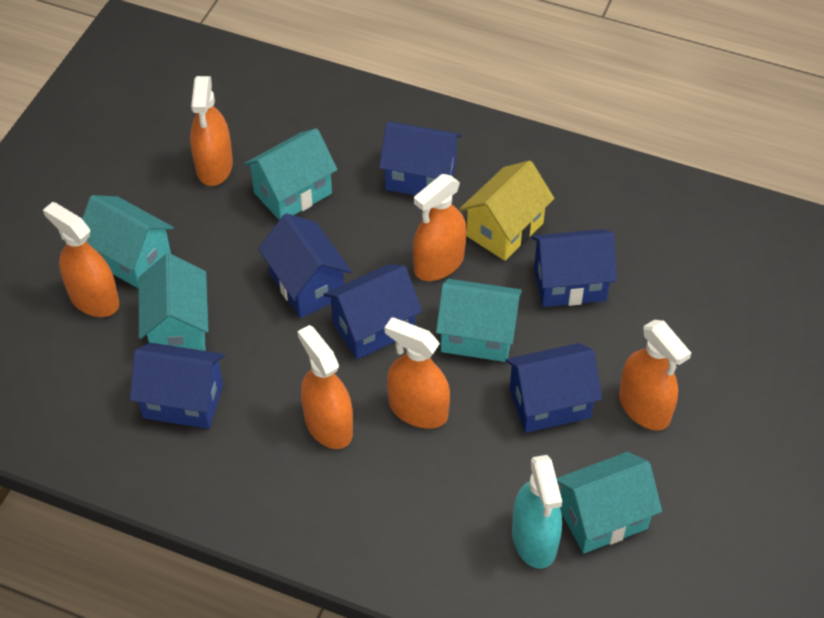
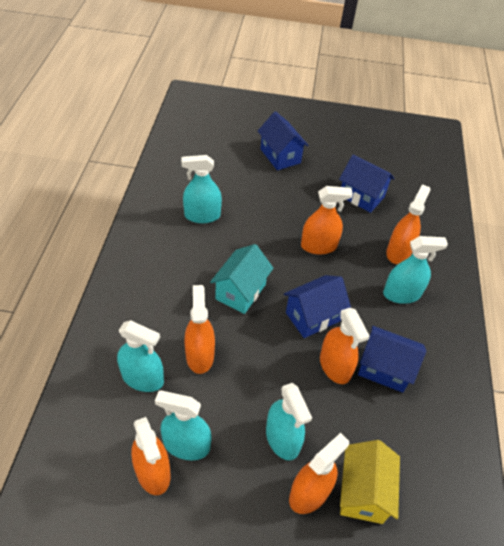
blue house: 6 -> 4
turquoise house: 5 -> 1
turquoise spray bottle: 1 -> 5

